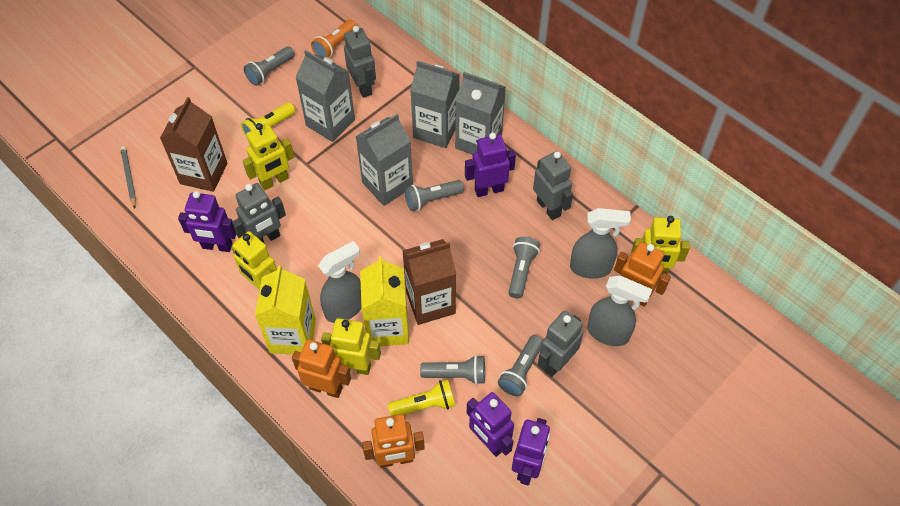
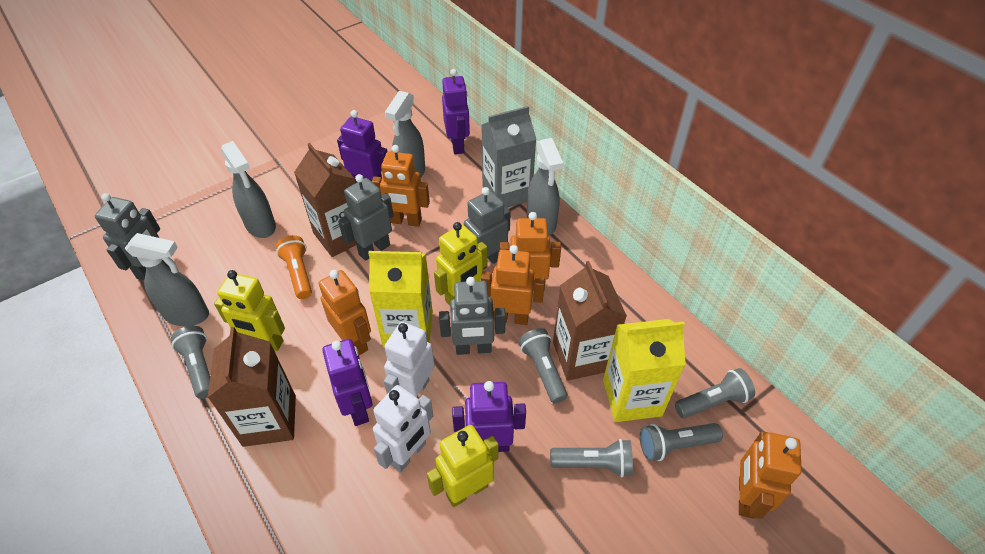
brown carton: 2 -> 3
grey carton: 4 -> 1
grey pencil: 1 -> 0
grey spray bottle: 3 -> 4
orange robot: 3 -> 5
white robot: 0 -> 2
yellow flashlight: 2 -> 0
yellow robot: 4 -> 3

